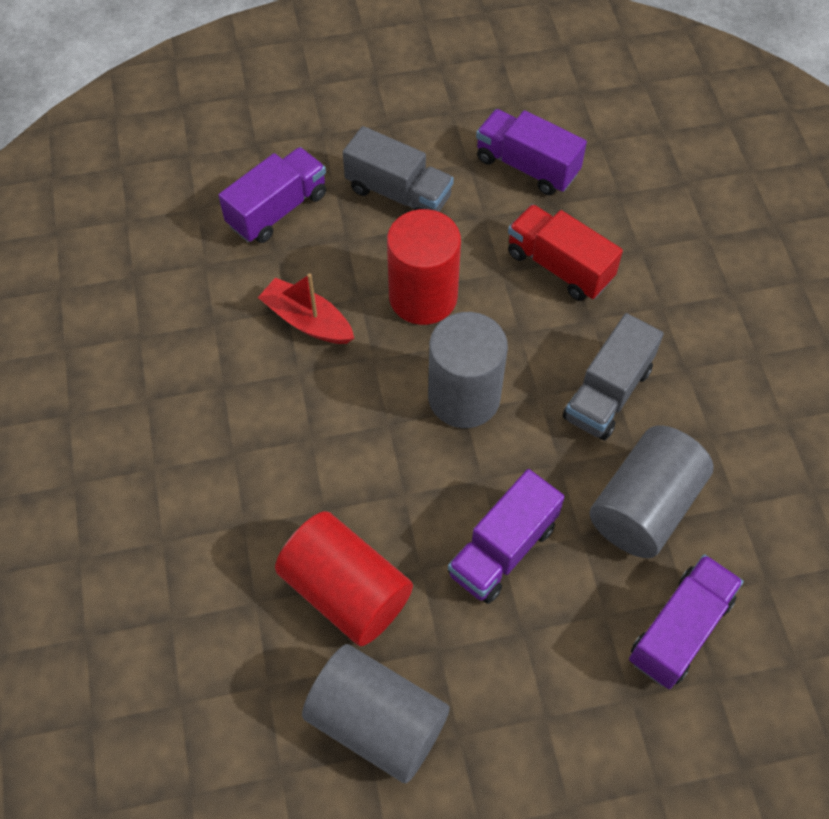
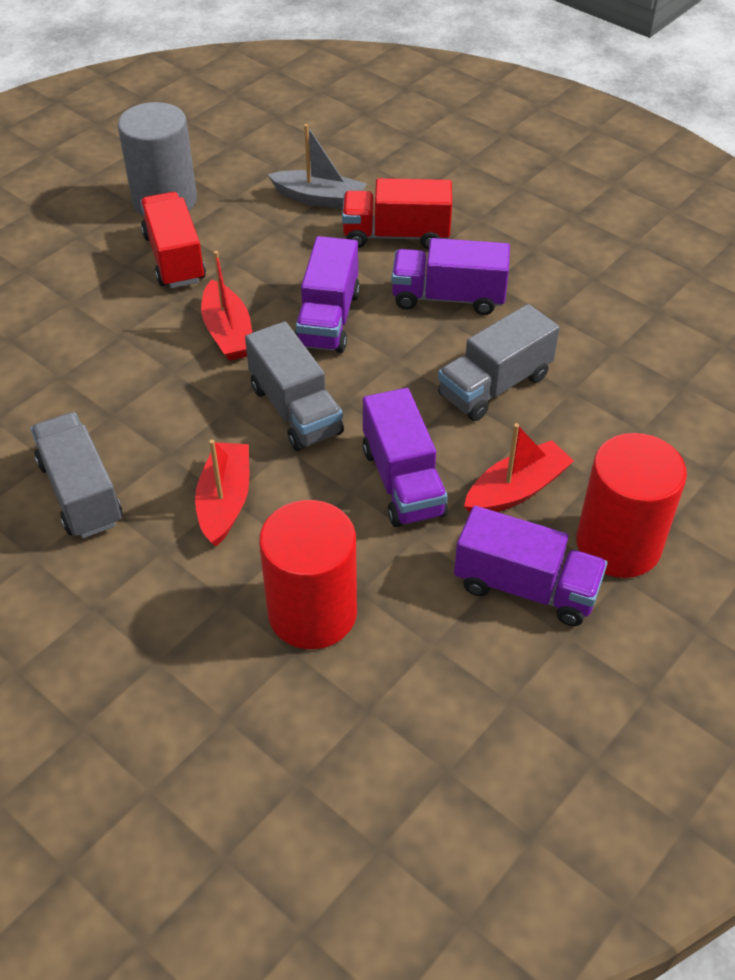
grey boat: 0 -> 1
grey cylinder: 3 -> 1
grey truck: 2 -> 3
red boat: 1 -> 3
red truck: 1 -> 2

